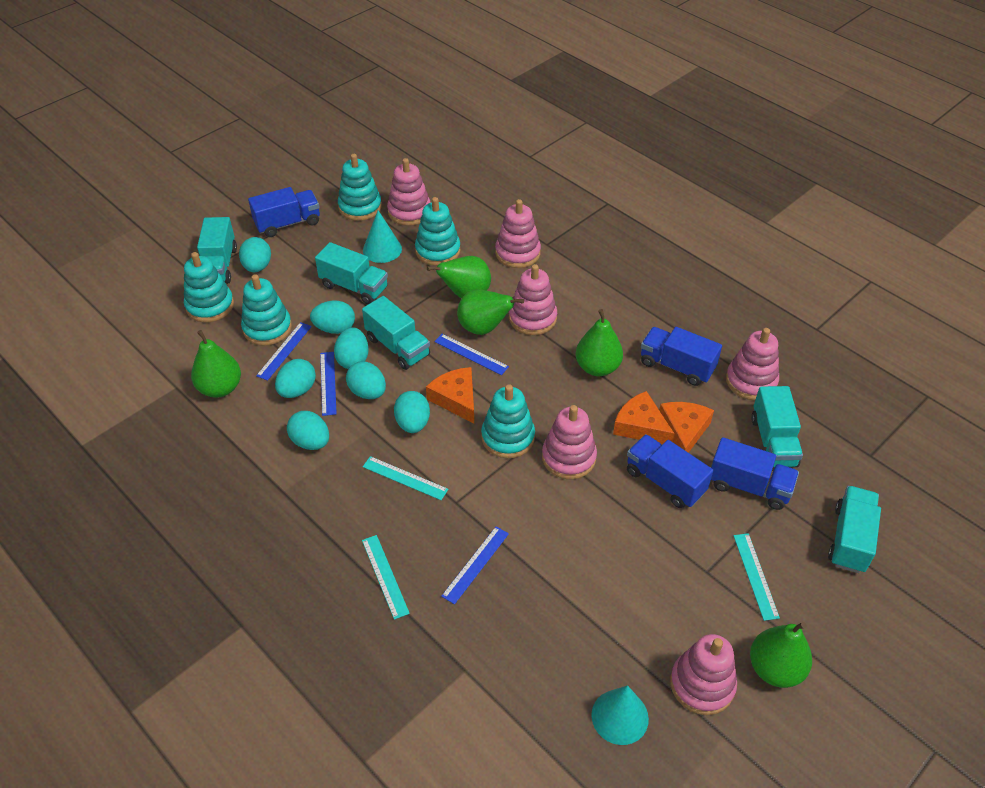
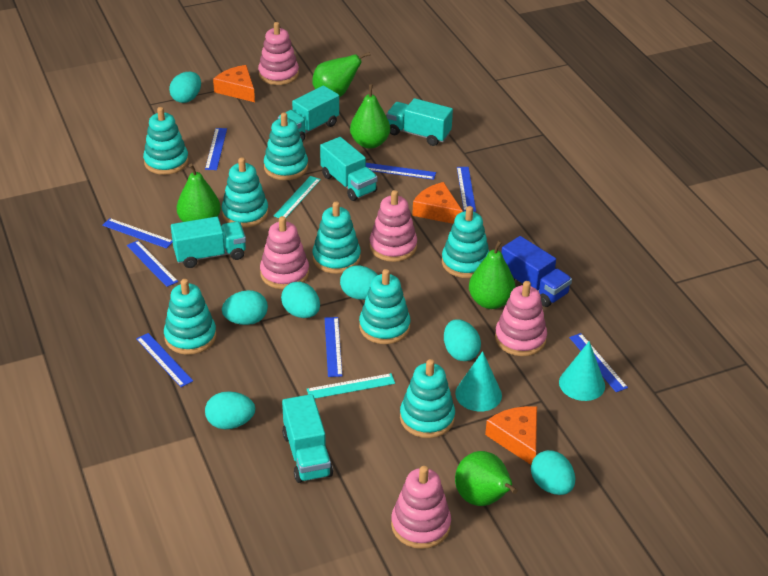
blue ruler: 4 -> 8
blue truck: 4 -> 1
pink stacking toy: 6 -> 5
turquoise ruler: 3 -> 2
turquoise stacking toy: 5 -> 8

